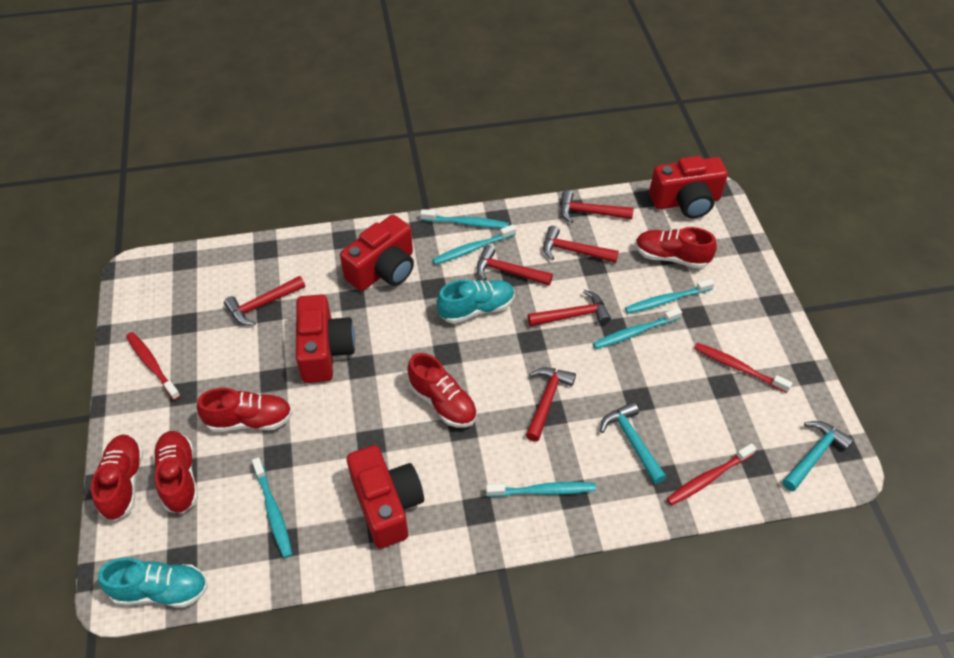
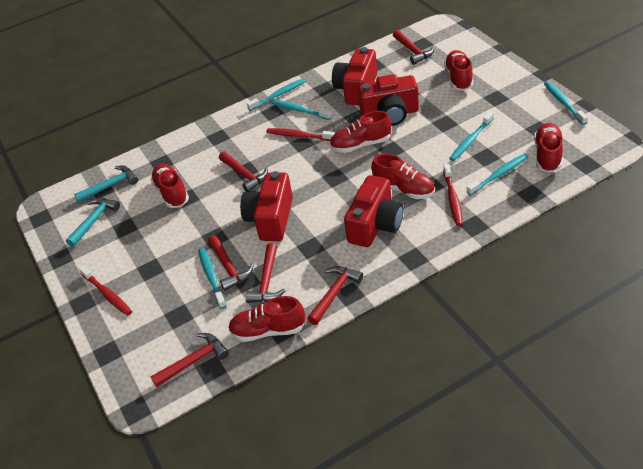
red shoe: 5 -> 6
turquoise shoe: 2 -> 0

